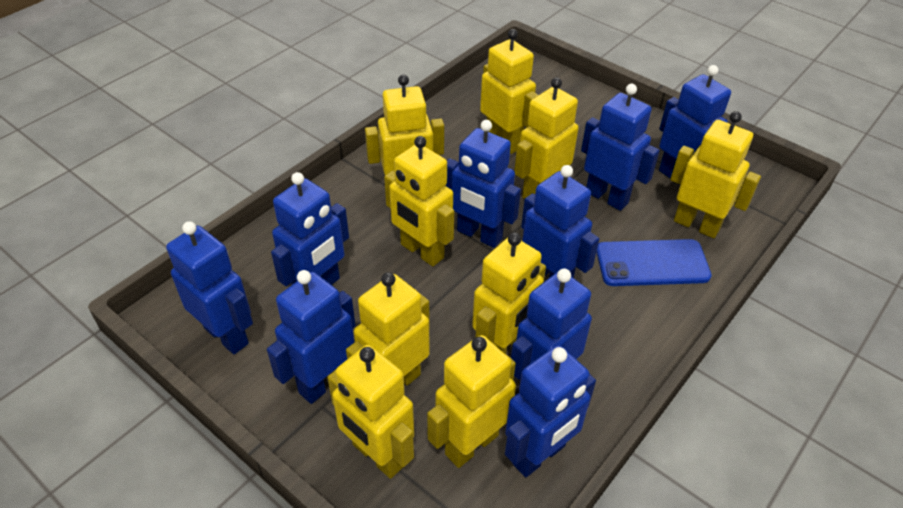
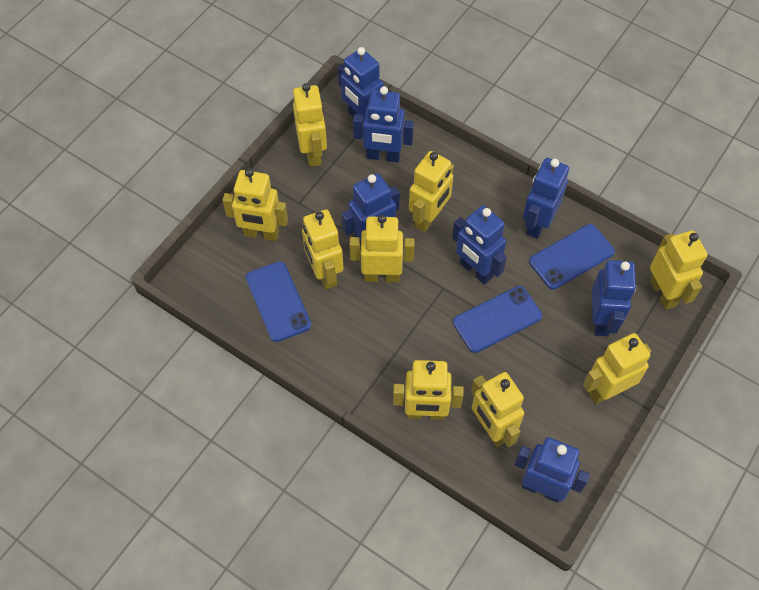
blue phone: 1 -> 3
blue robot: 9 -> 7

